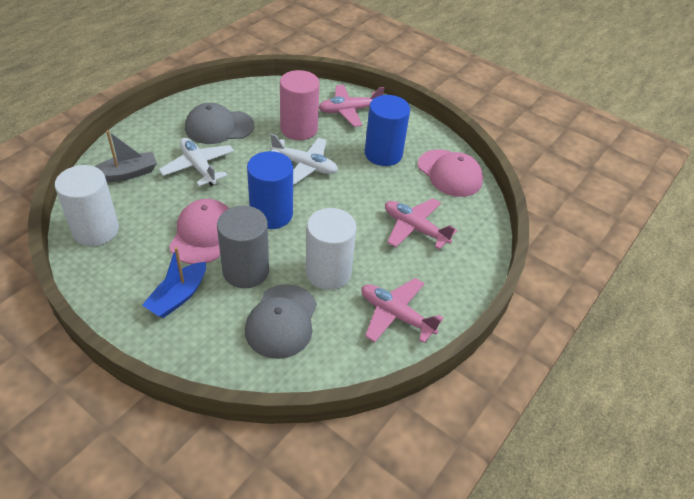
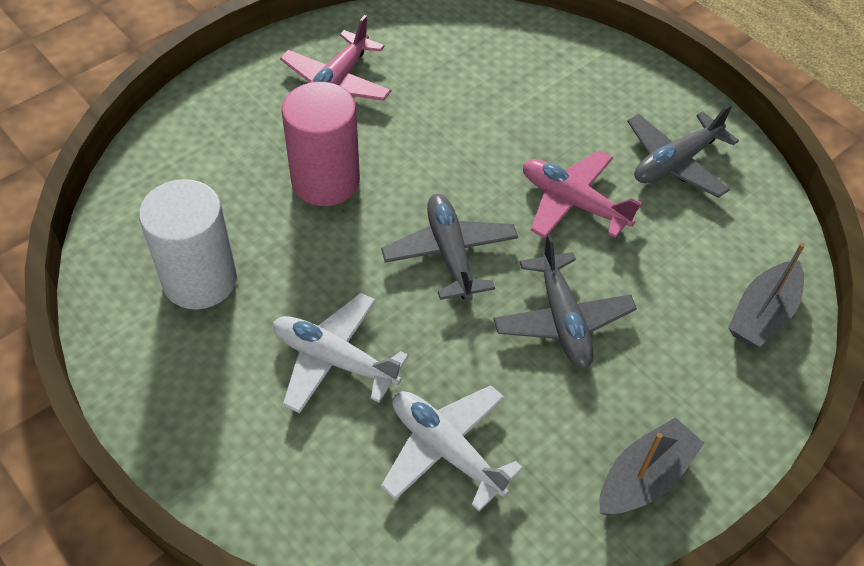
blue boat: 1 -> 0
blue cylinder: 2 -> 0
grey boat: 1 -> 2
grey cap: 2 -> 0
grey cylinder: 1 -> 0
grey plane: 0 -> 3
pink cap: 2 -> 0
pink plane: 3 -> 2
white cylinder: 2 -> 1

